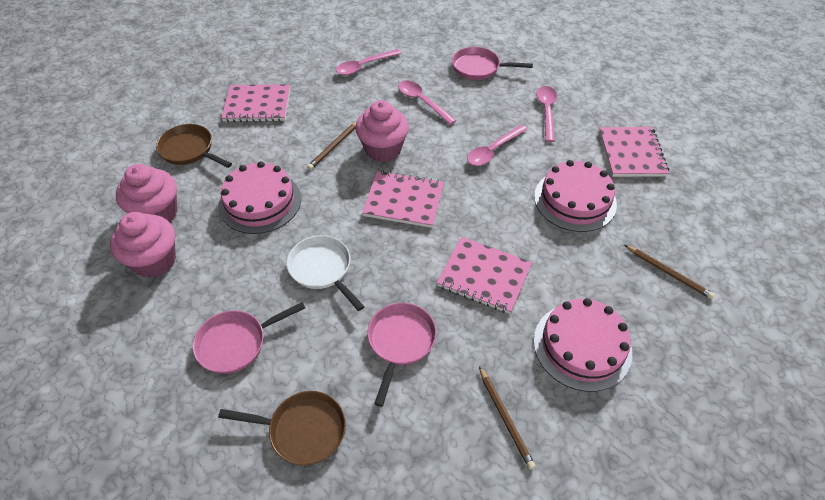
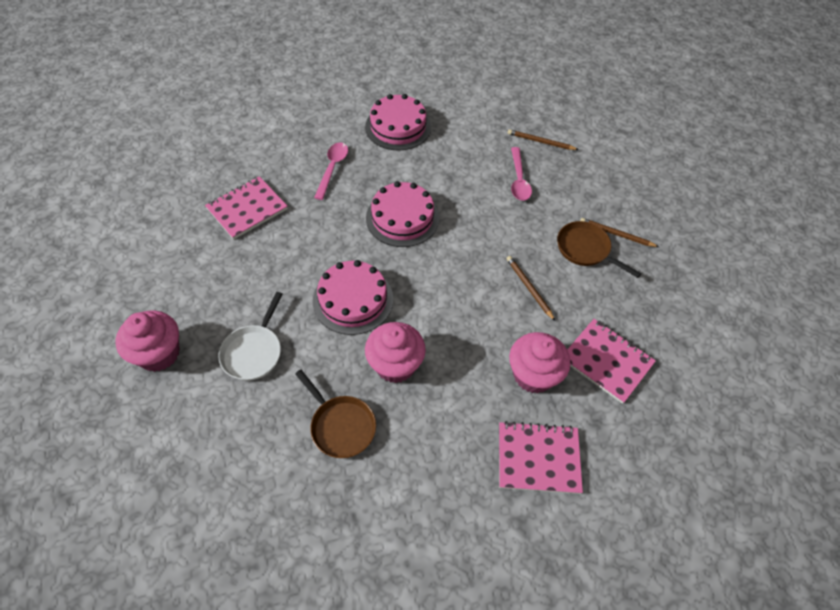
pink notebook: 4 -> 3
pink pan: 3 -> 0
pink spoon: 4 -> 2

